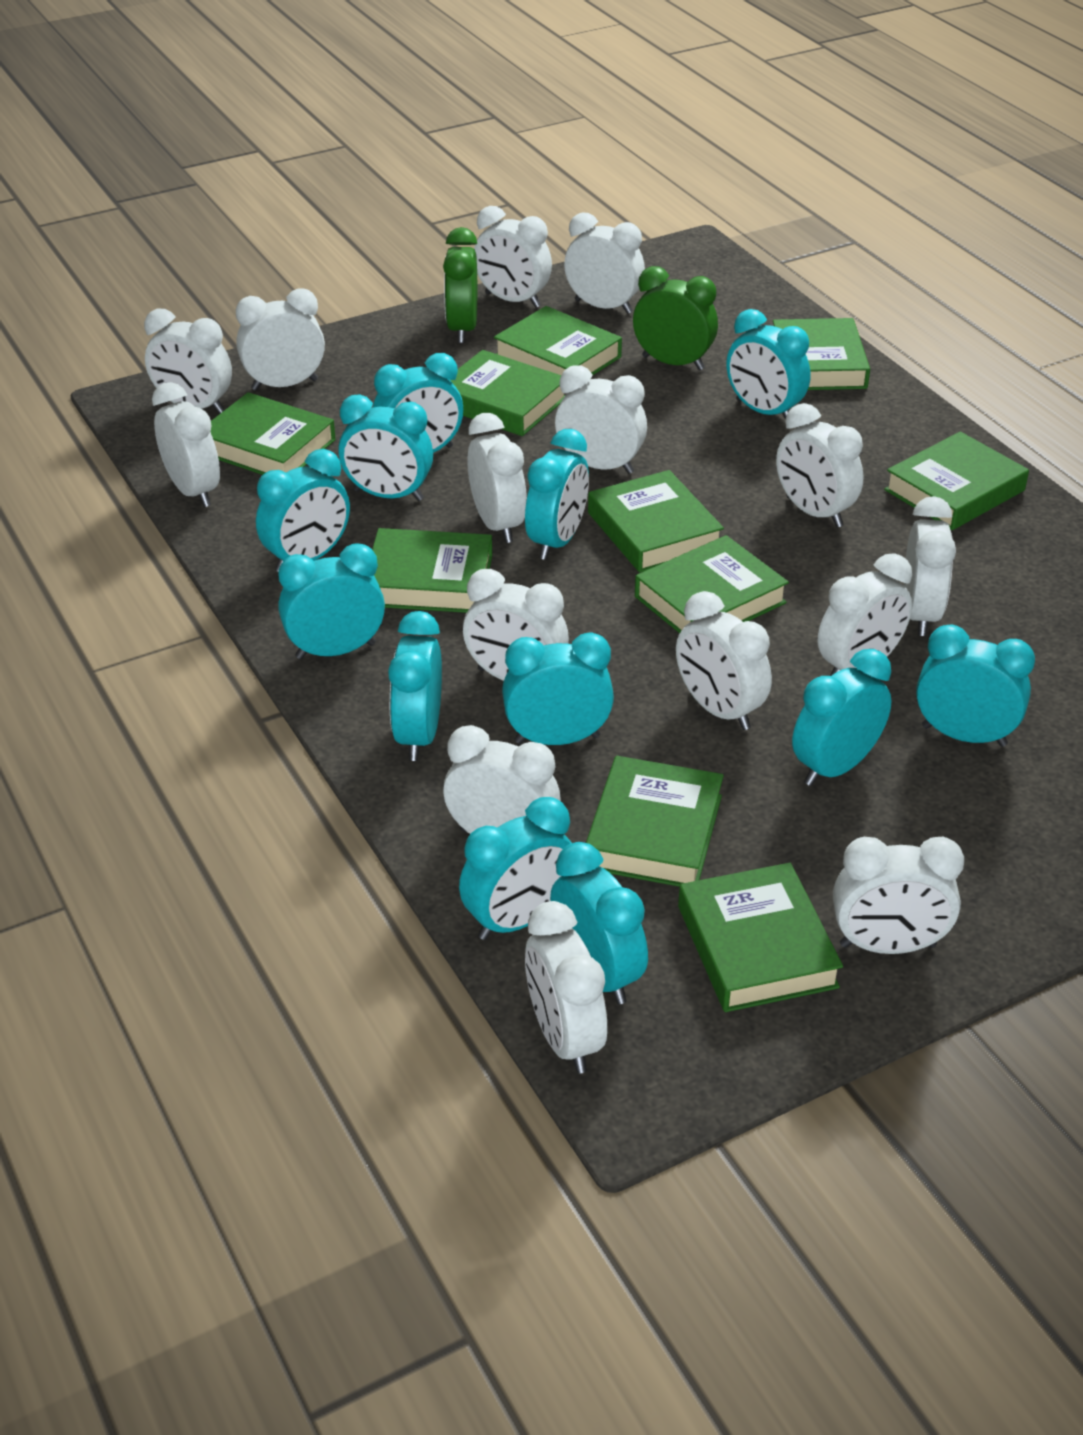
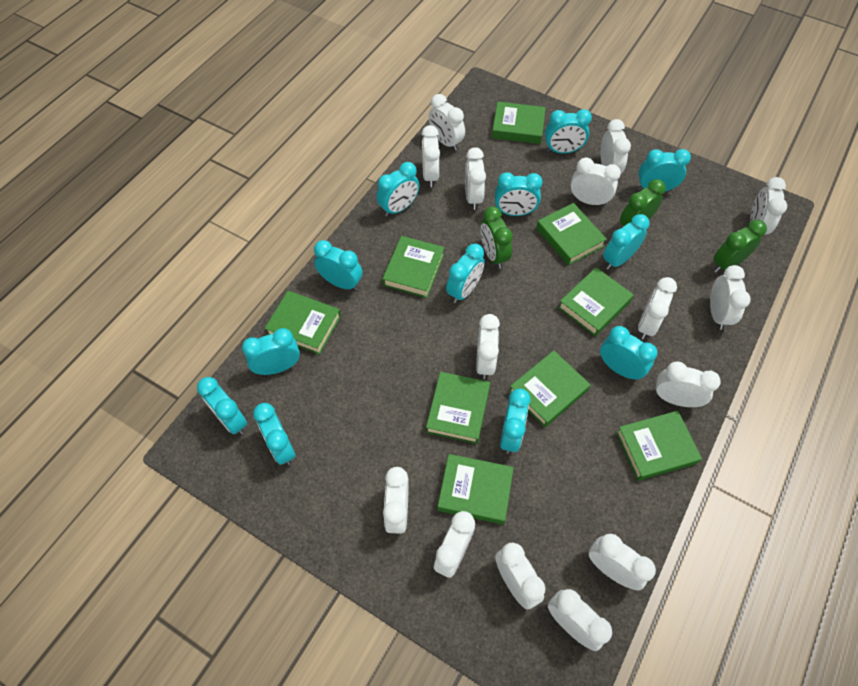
green book: 10 -> 9
green clock: 2 -> 3

